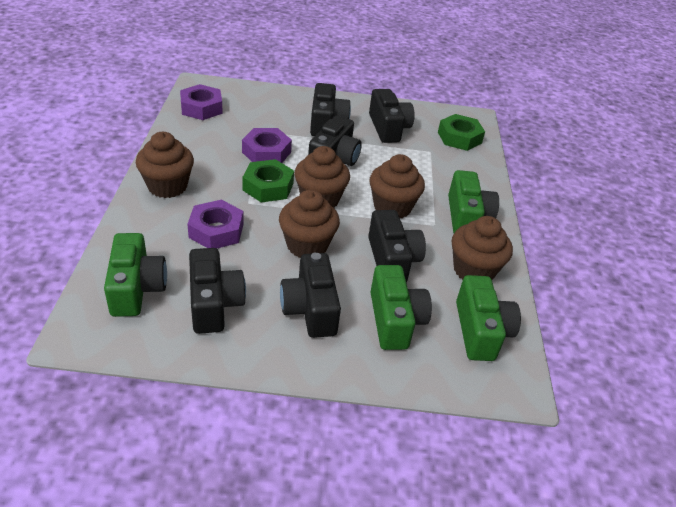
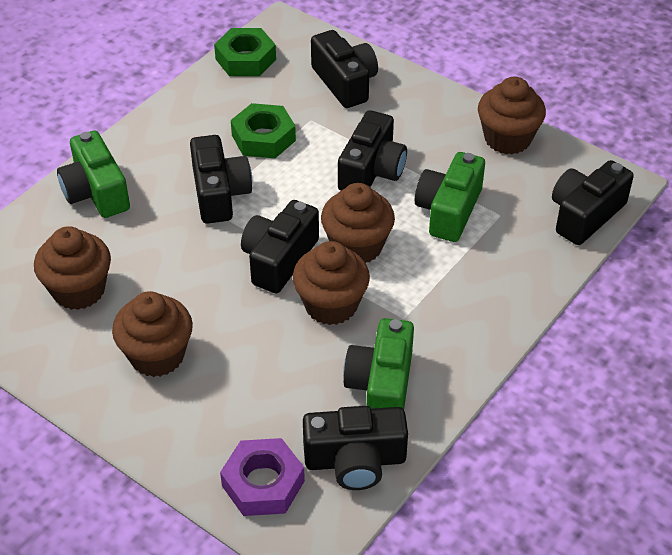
green camera: 4 -> 3
purple nut: 3 -> 1

